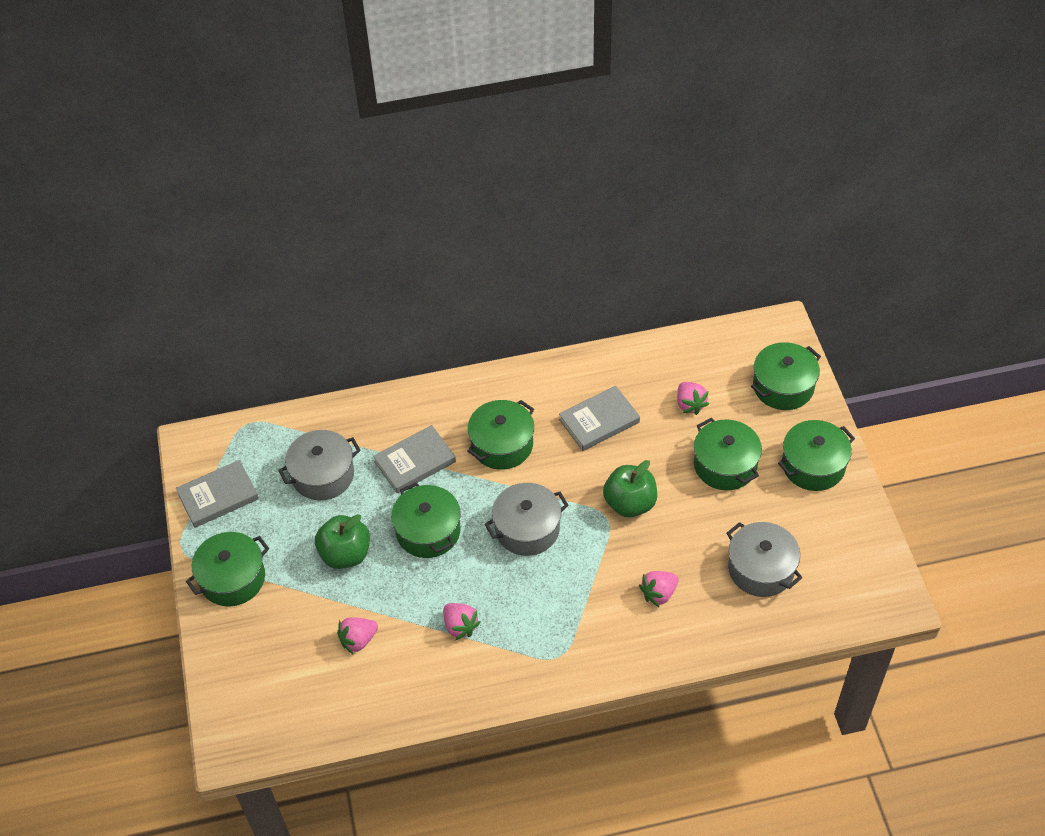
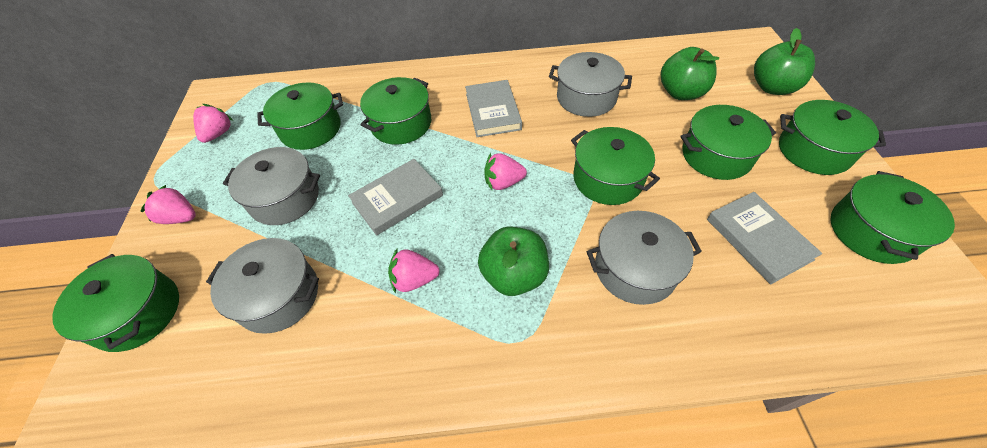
green apple: 2 -> 3
green pot: 6 -> 7
grey pot: 3 -> 4

